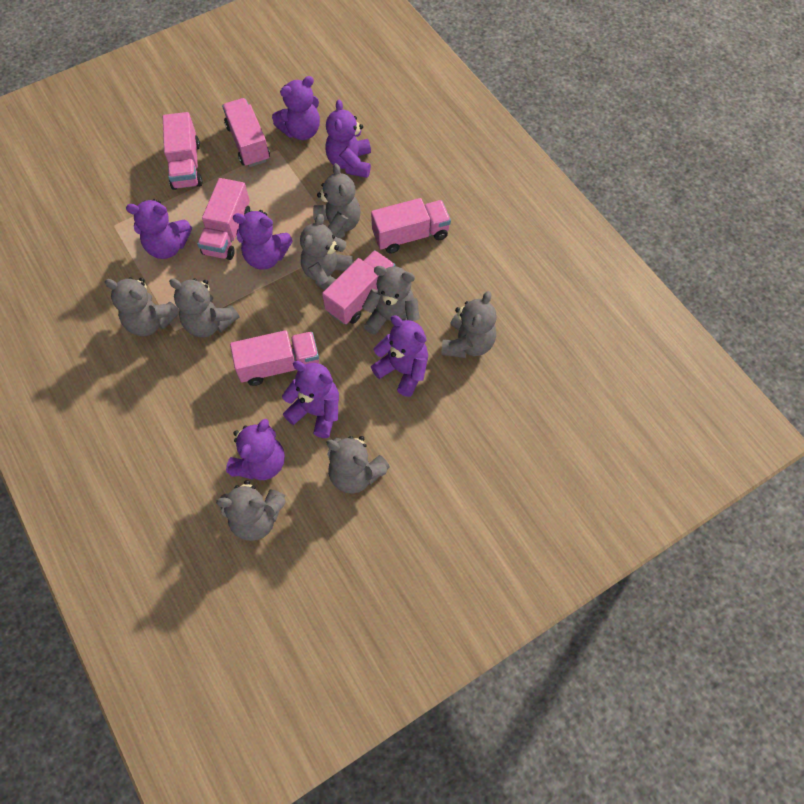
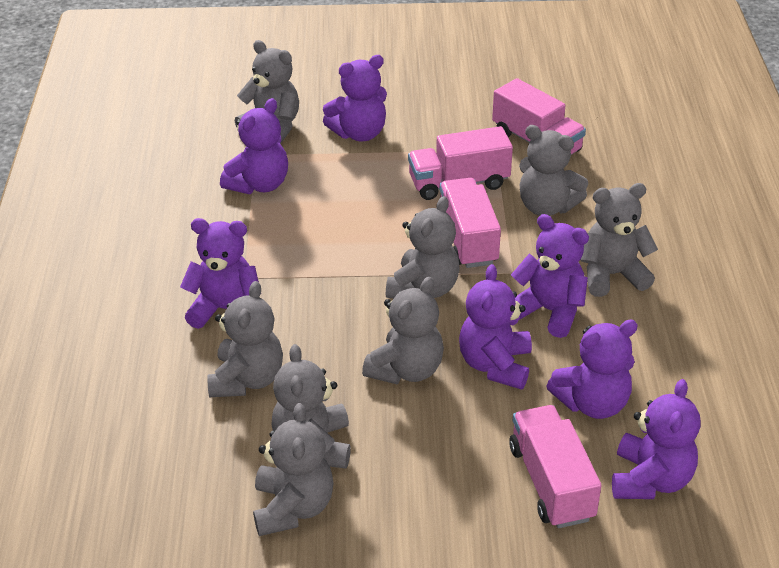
pink truck: 6 -> 4

